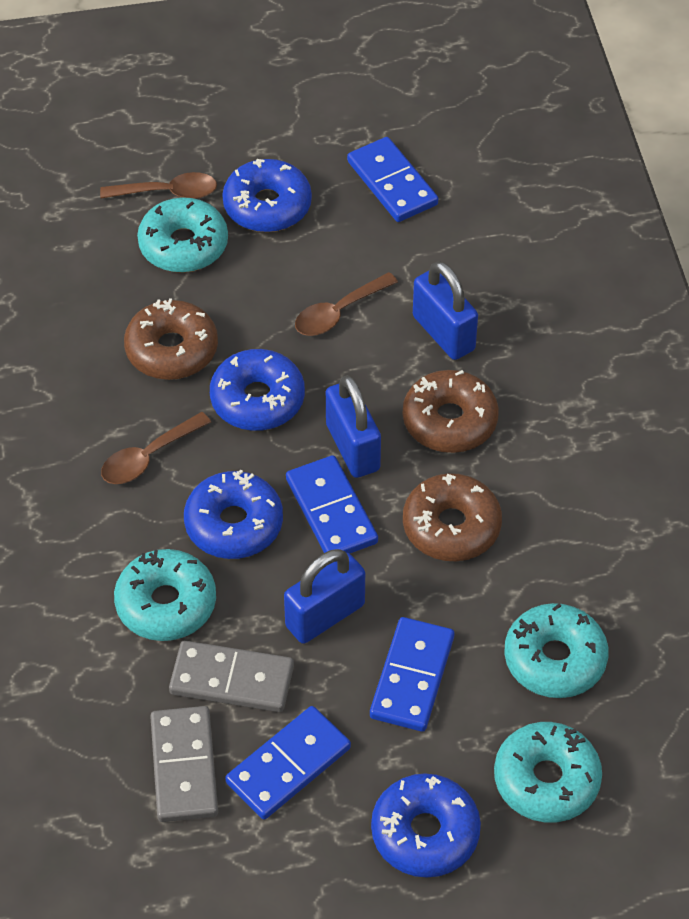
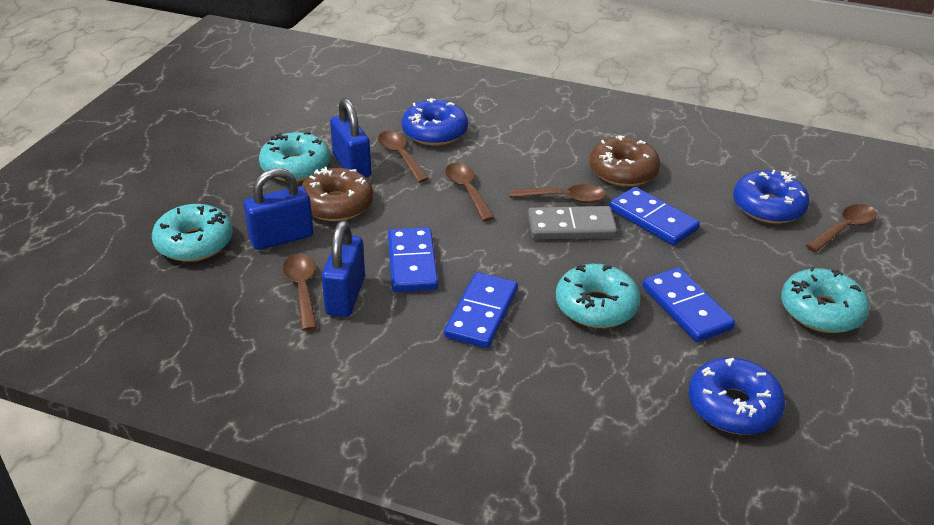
blue donut: 4 -> 3
brown donut: 3 -> 2
brown spoon: 3 -> 5
grey domino: 2 -> 1

